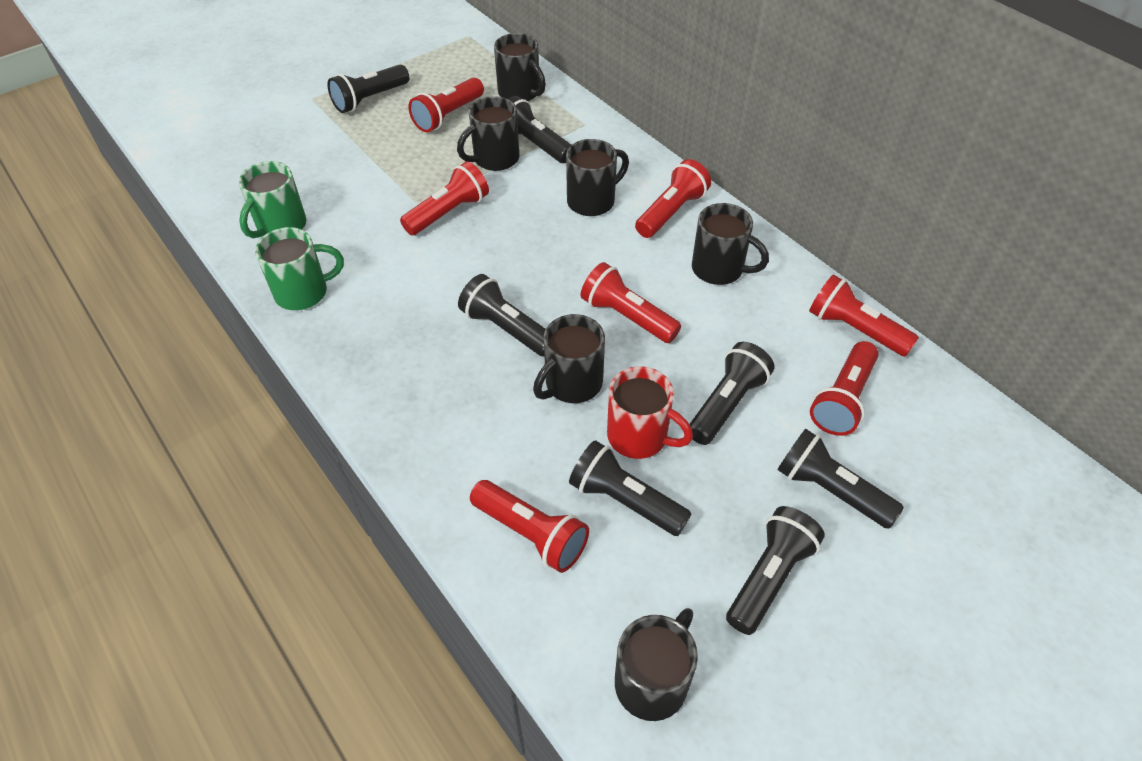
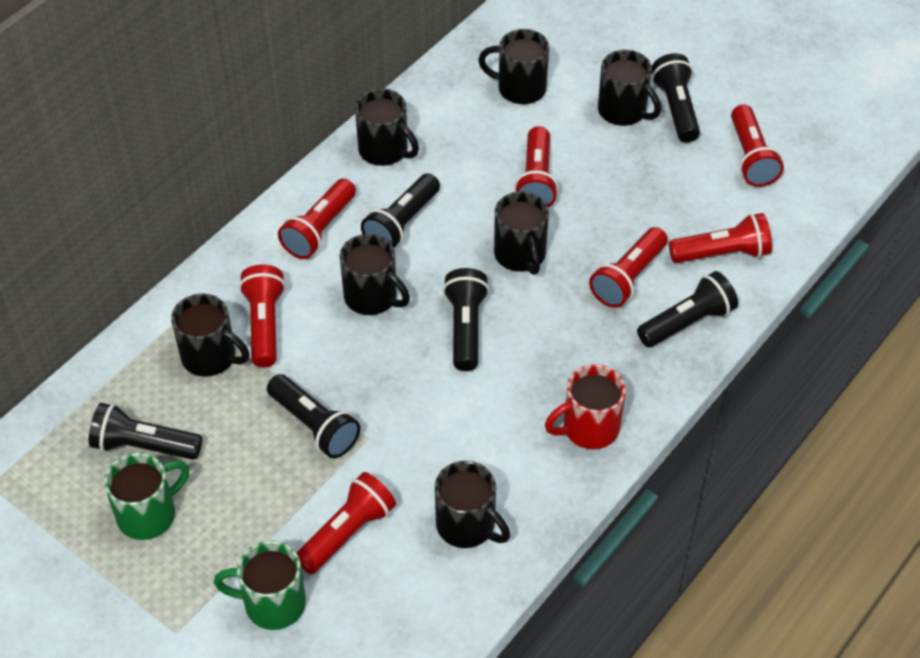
black flashlight: 7 -> 6
black mug: 6 -> 7

